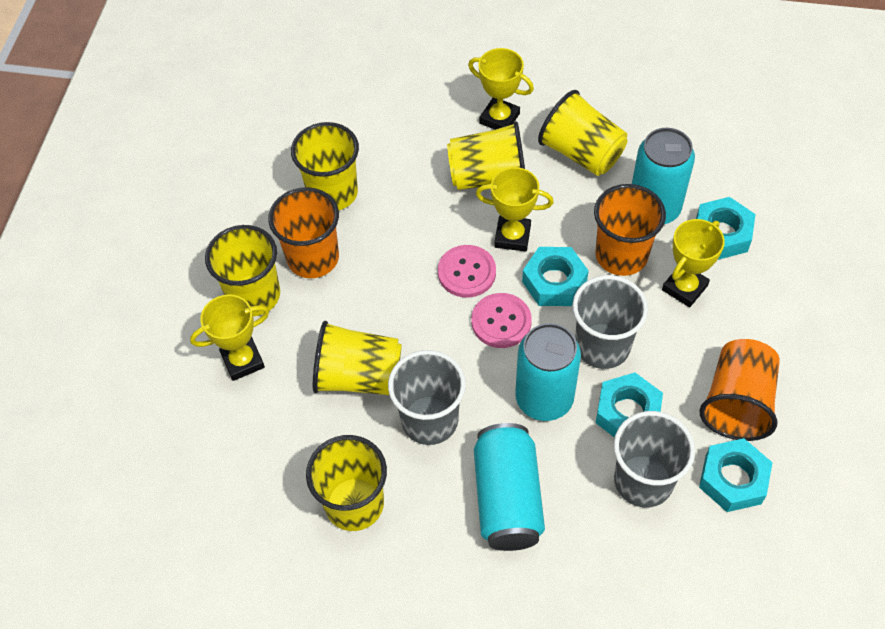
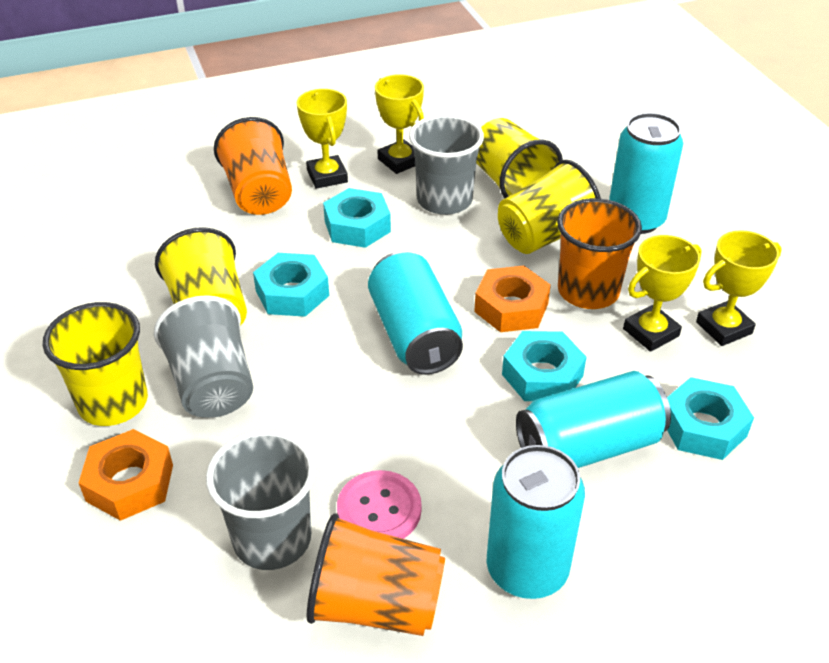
orange nut: 0 -> 2
pink button: 2 -> 1
turquoise can: 3 -> 4
yellow cup: 6 -> 4

